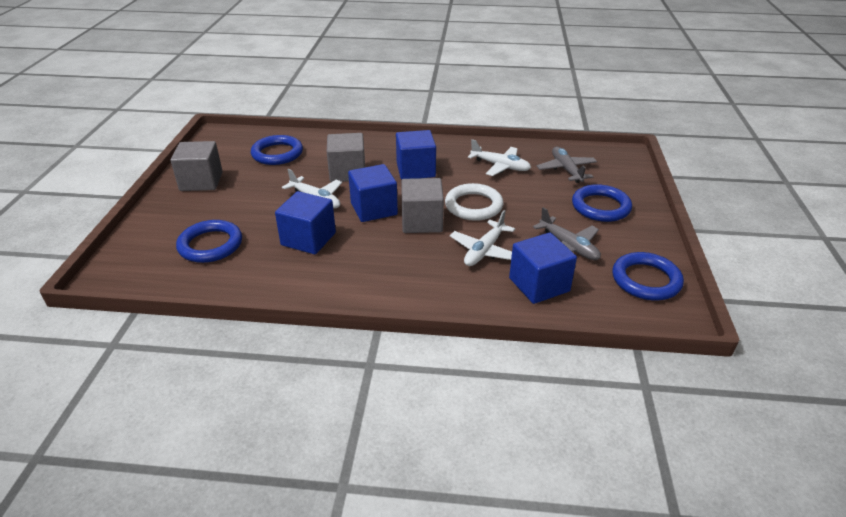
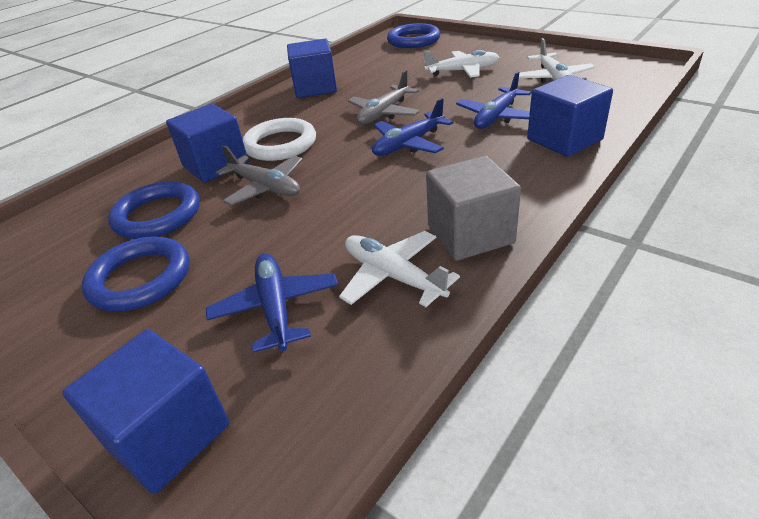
blue plane: 0 -> 3
blue ring: 4 -> 3
grey cube: 3 -> 1

